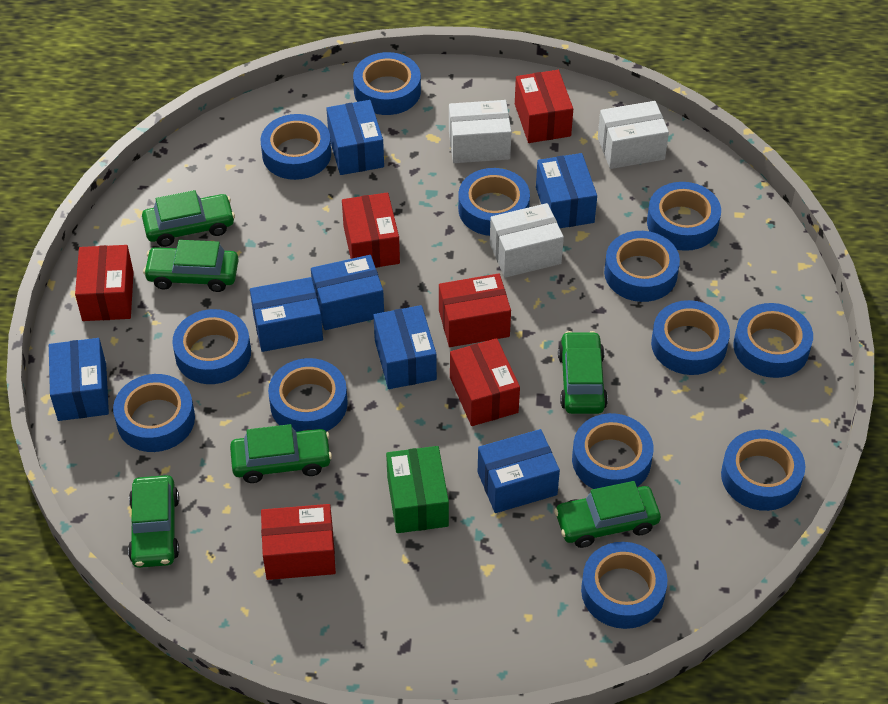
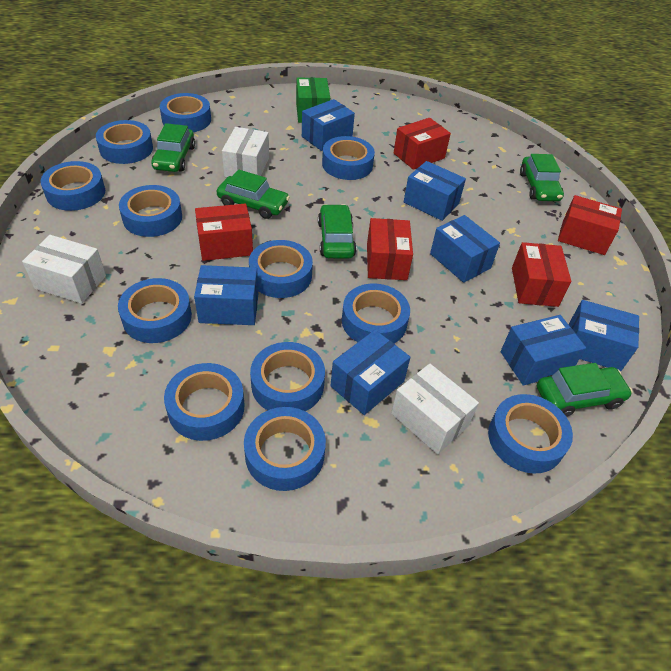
blue tape: 13 -> 12
green car: 6 -> 5
red box: 6 -> 5

